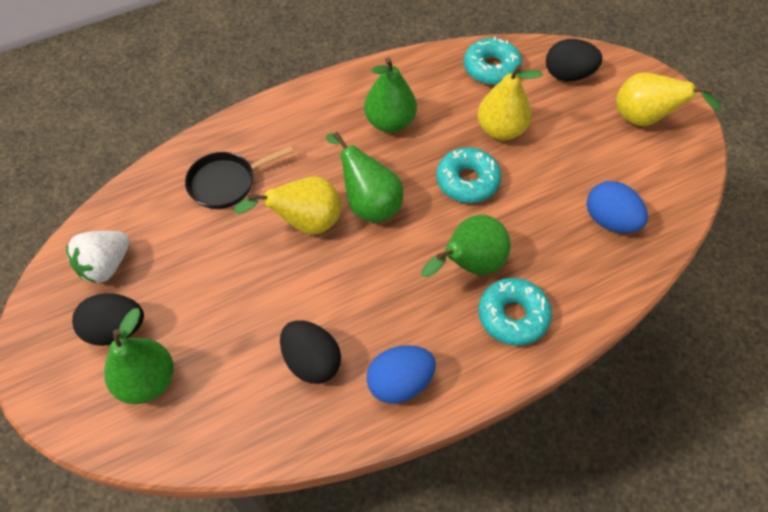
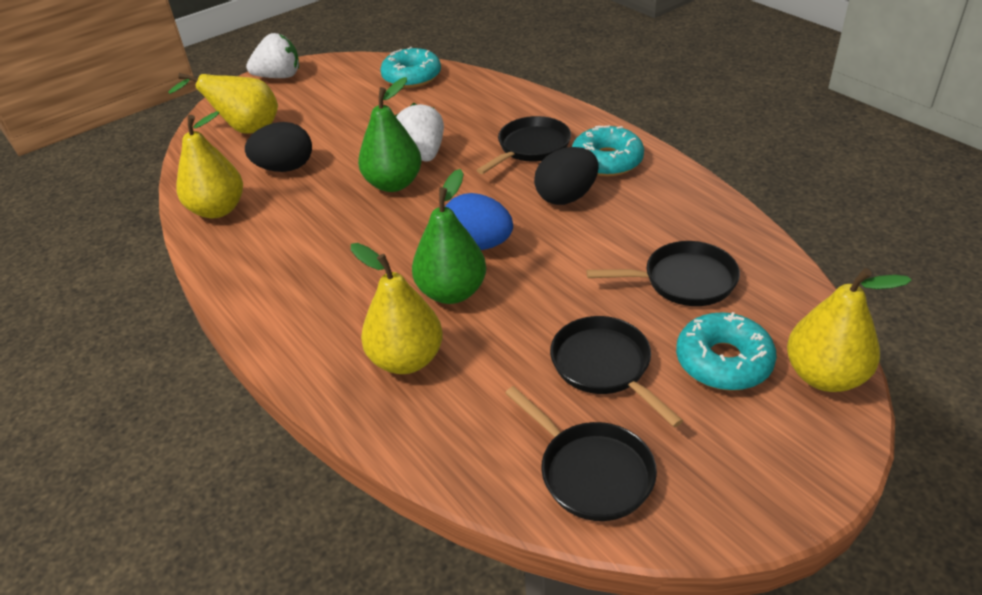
black egg: 3 -> 2
black pan: 1 -> 4
blue egg: 2 -> 1
green pear: 4 -> 2
white strawberry: 1 -> 2
yellow pear: 3 -> 4

